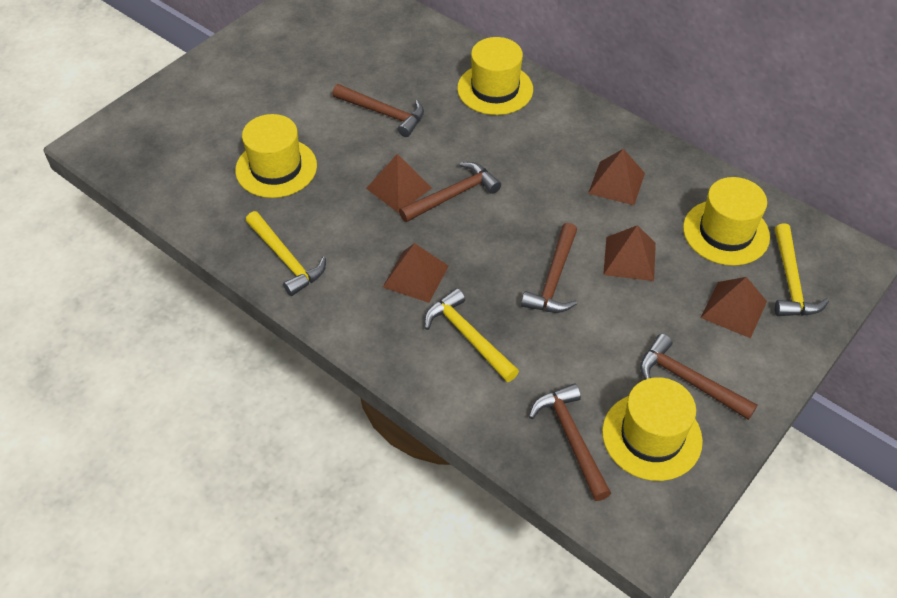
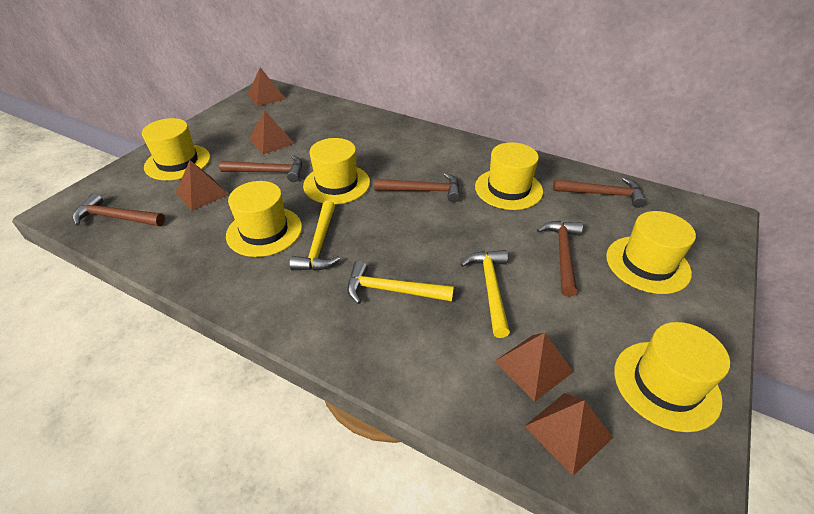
yellow hat: 4 -> 6

